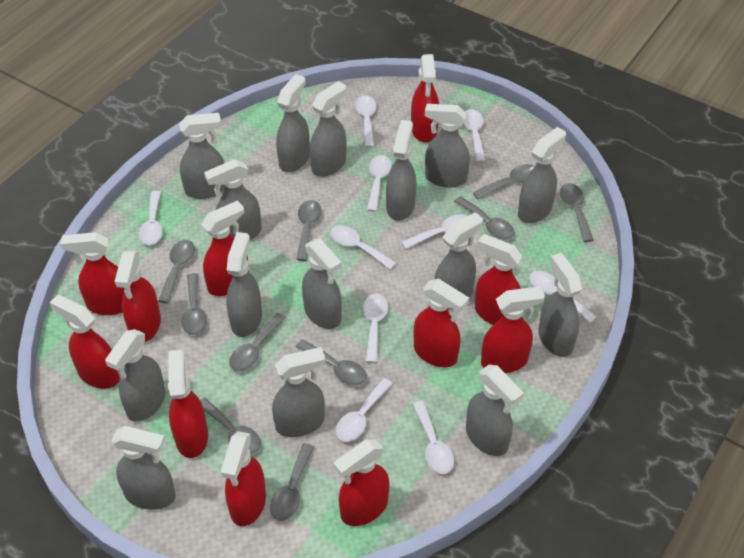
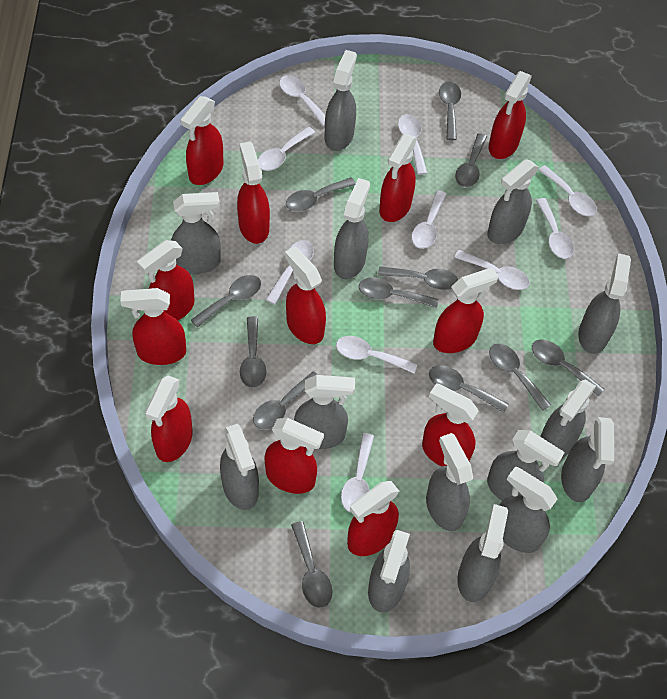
grey spoon: 10 -> 12
grey spray bottle: 15 -> 14
red spray bottle: 11 -> 12

